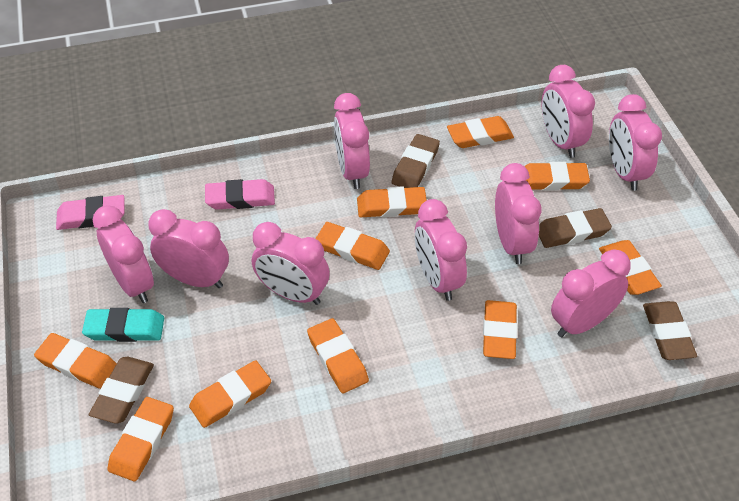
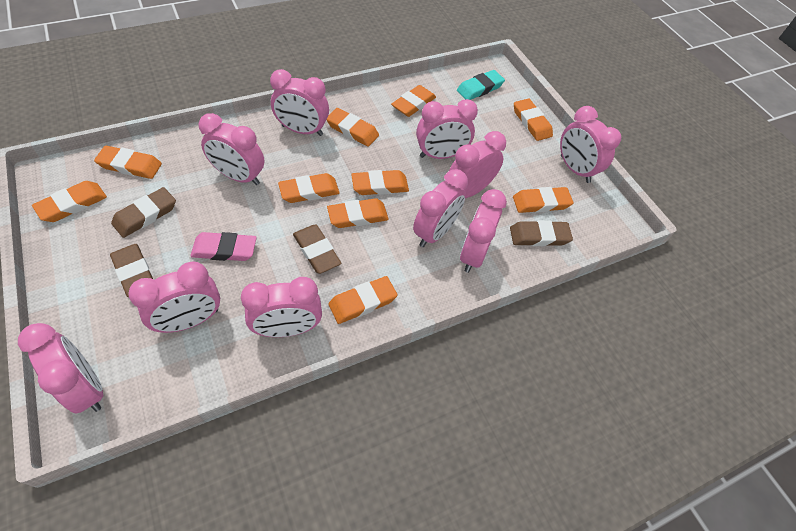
pink clock: 9 -> 10
pink eraser: 2 -> 1

